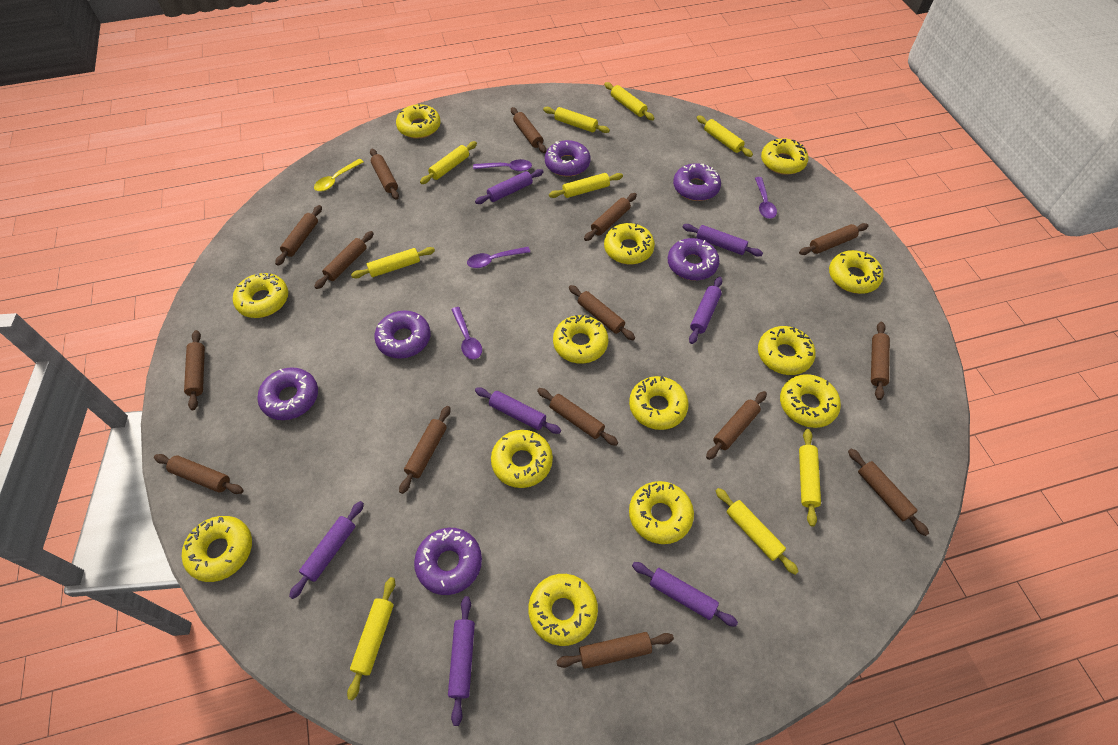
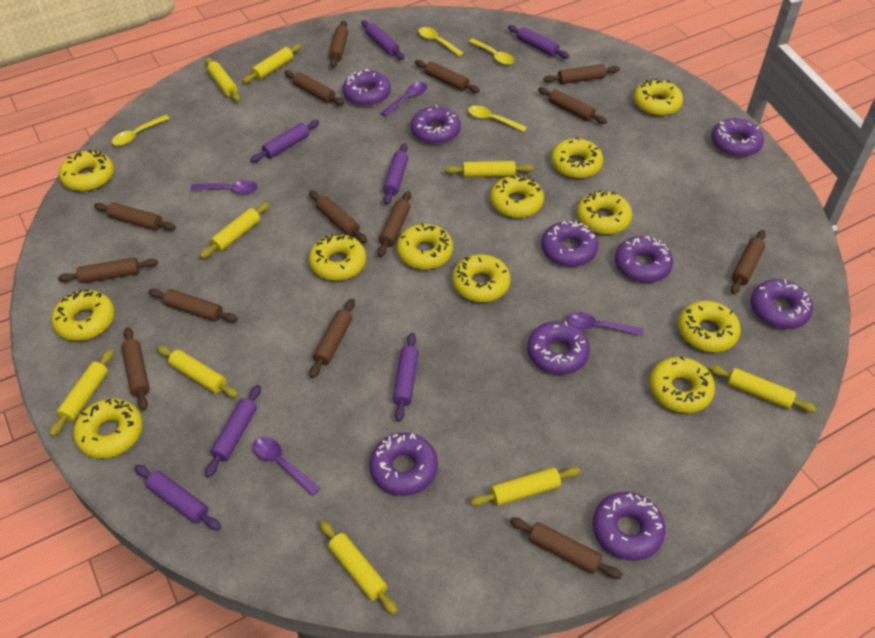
brown rolling pin: 15 -> 14
purple donut: 6 -> 9
yellow donut: 13 -> 12
yellow spoon: 1 -> 4

